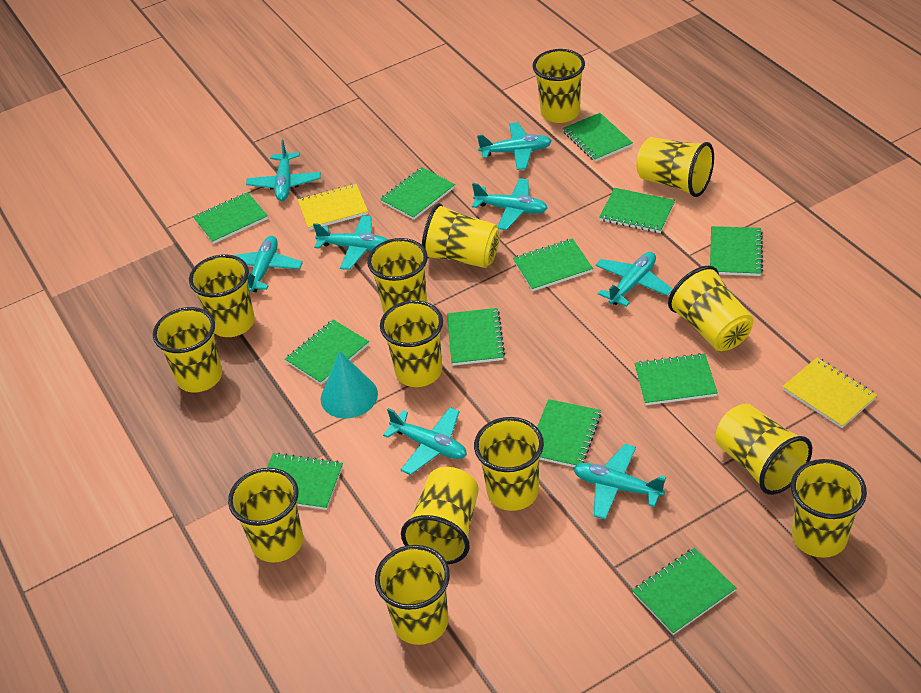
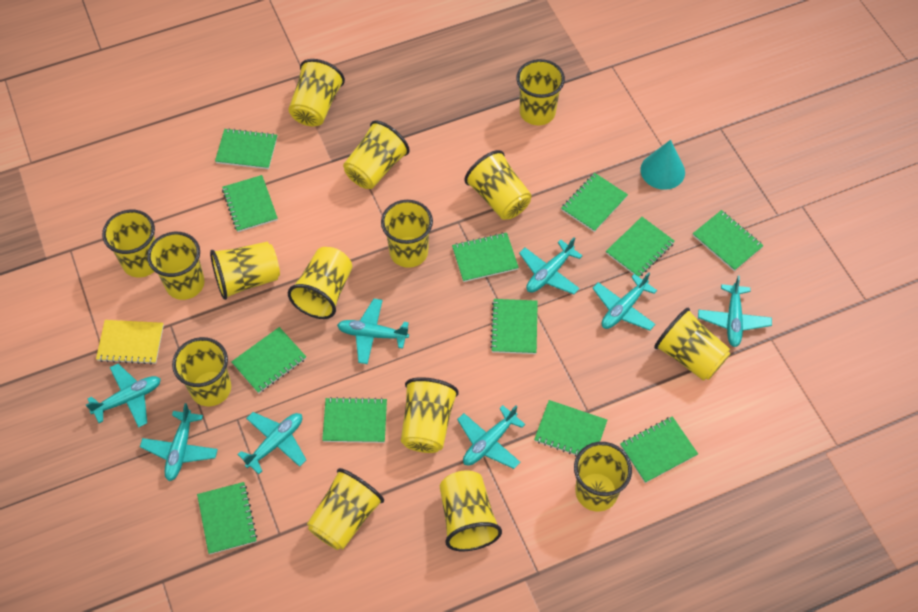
yellow cup: 14 -> 15
yellow notebook: 2 -> 1

